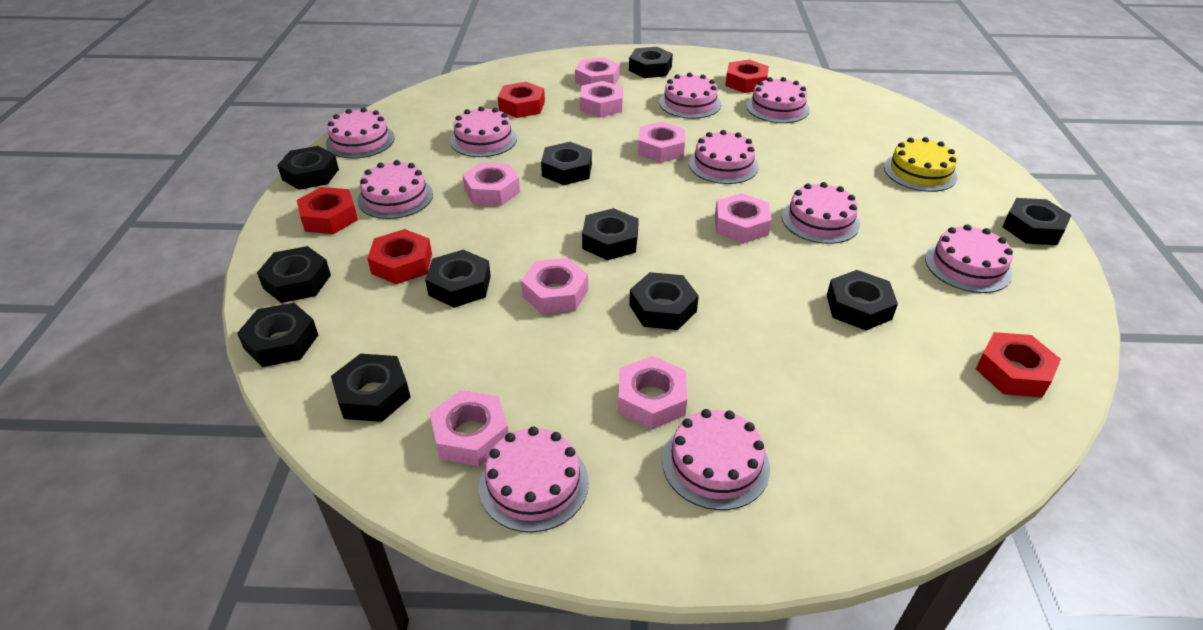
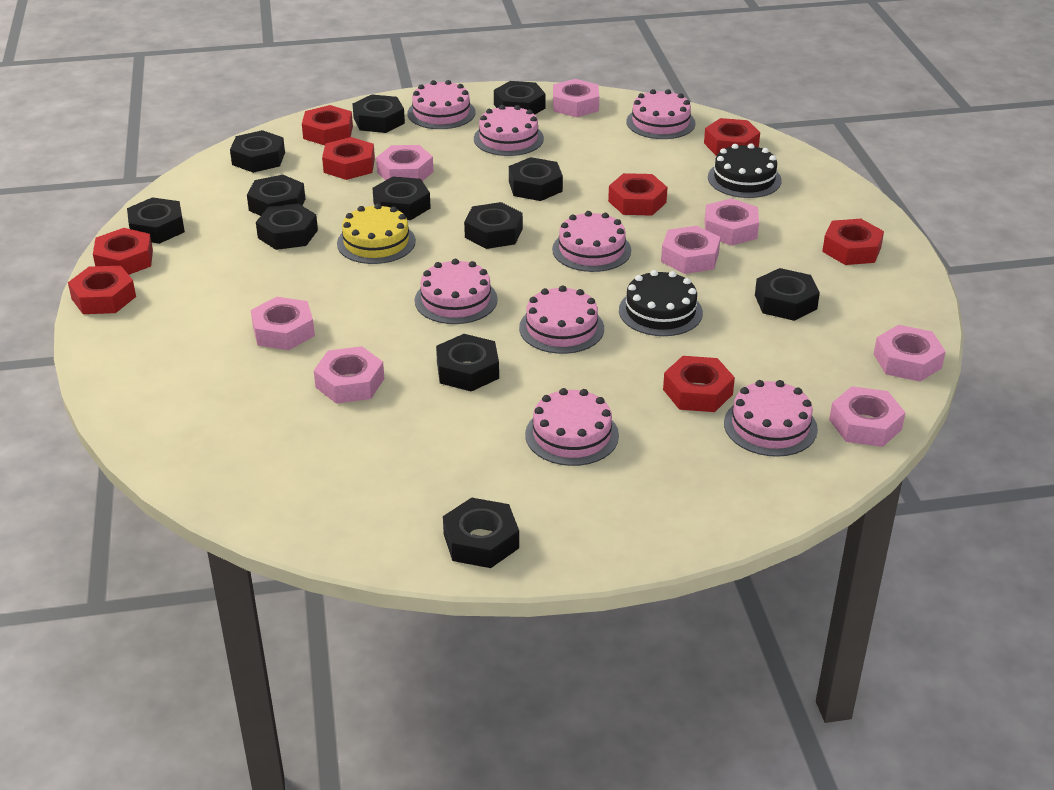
black cake: 0 -> 2
black nut: 11 -> 12
pink cake: 10 -> 8
red nut: 5 -> 8

